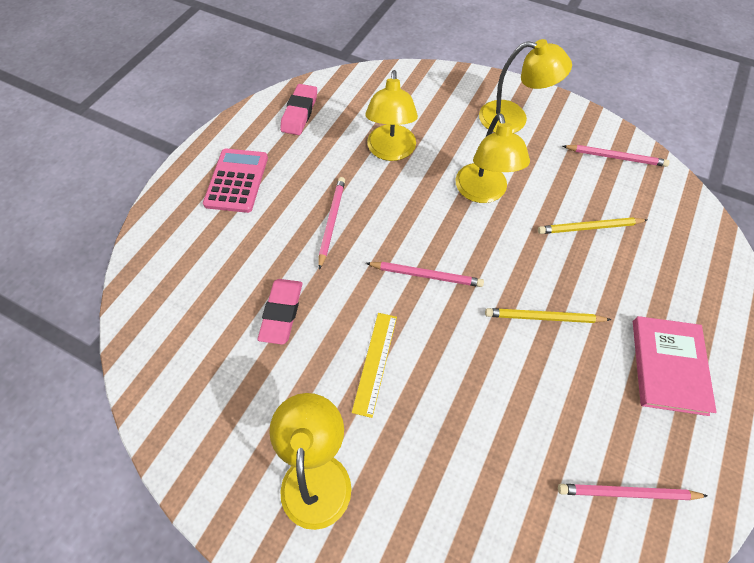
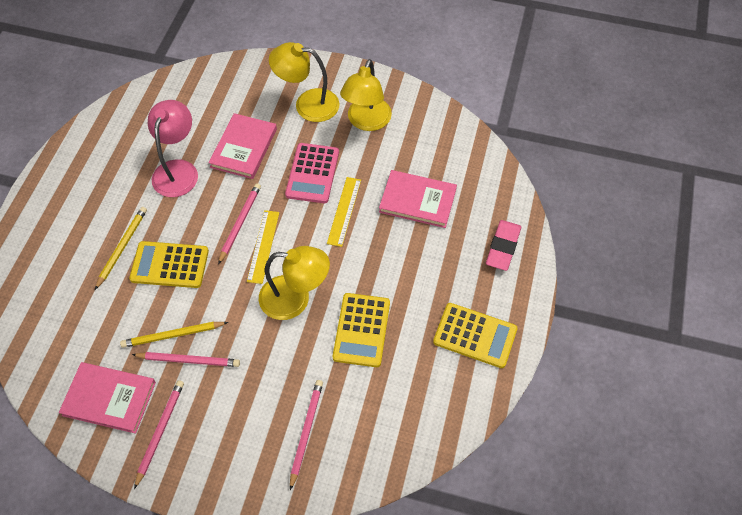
pink book: 1 -> 3
pink eraser: 2 -> 1
pink lamp: 0 -> 1
yellow calculator: 0 -> 3
yellow lamp: 4 -> 3
yellow ruler: 1 -> 2

